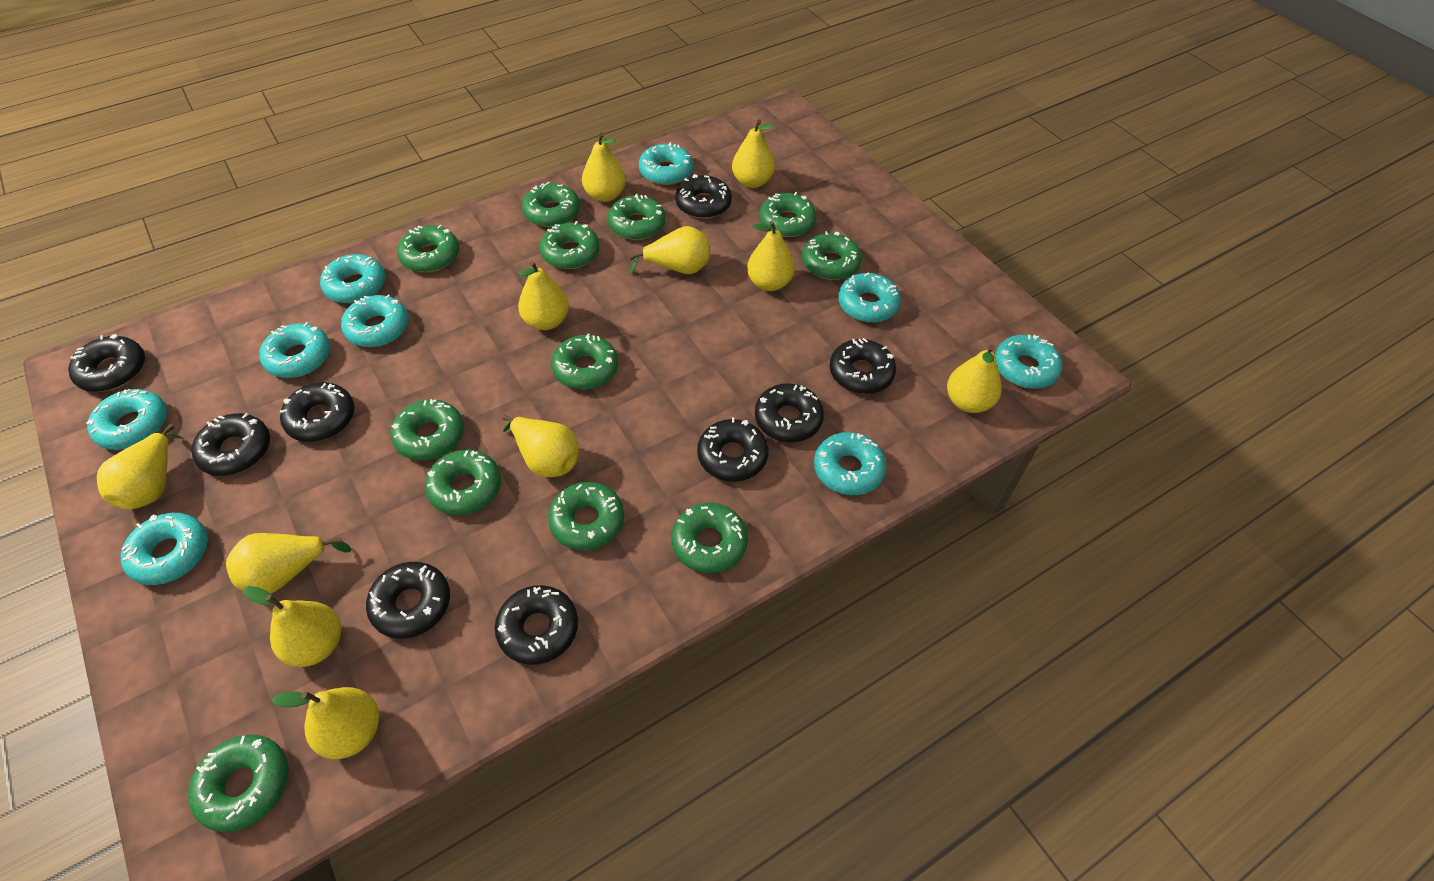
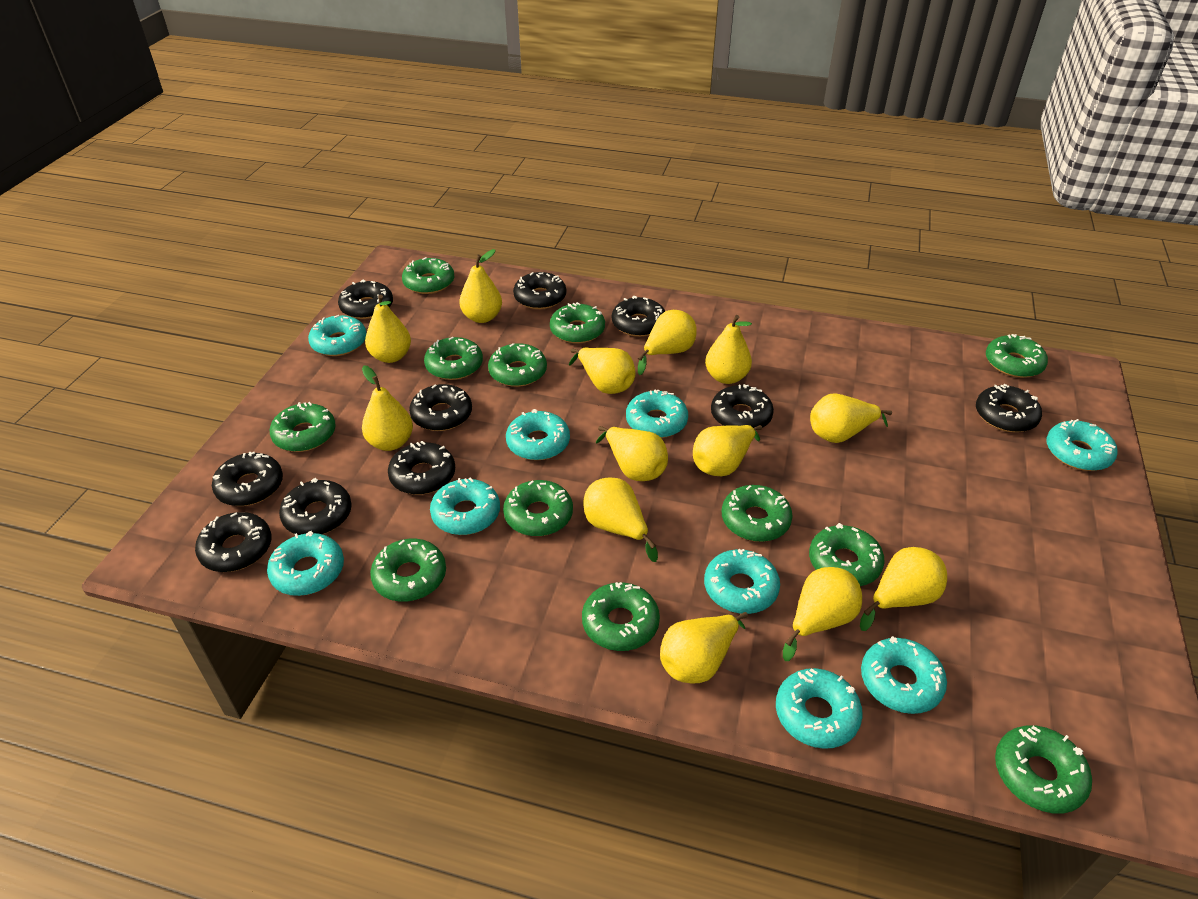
black donut: 9 -> 10
yellow pear: 11 -> 13

